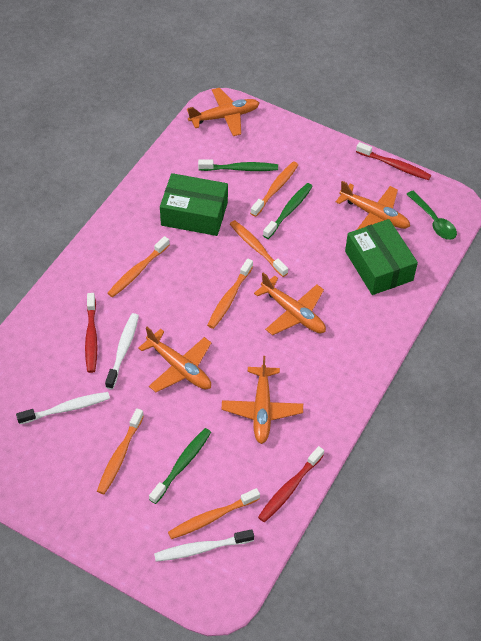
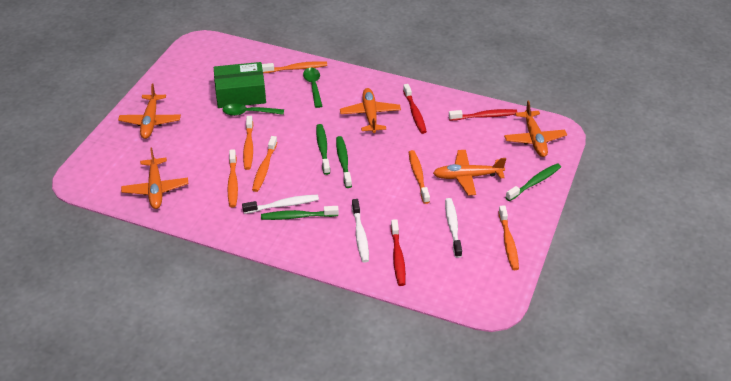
green box: 2 -> 1
green spoon: 1 -> 2
green toothbrush: 3 -> 4

